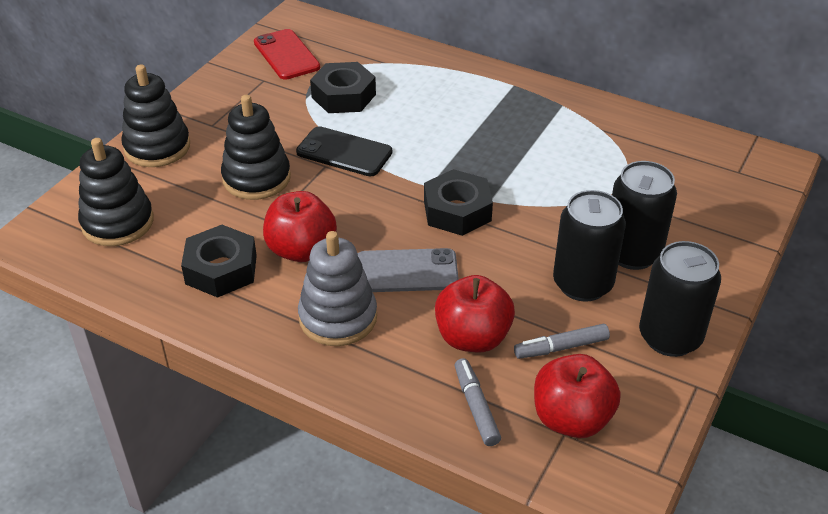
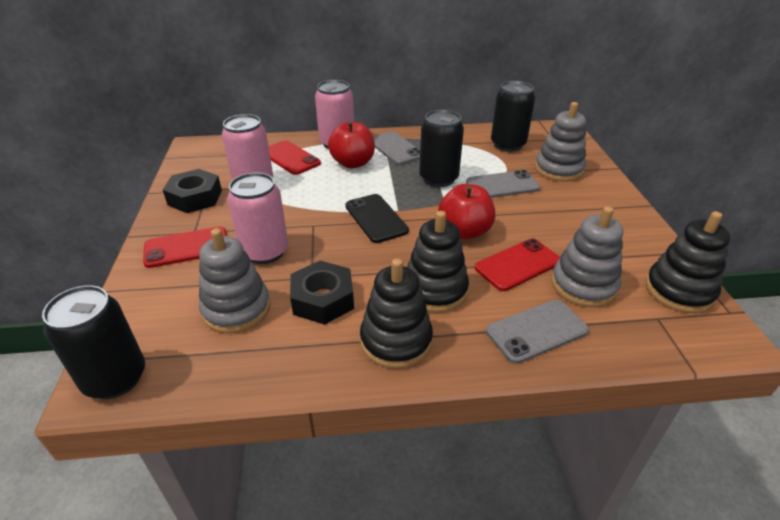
black nut: 3 -> 2
grey marker: 2 -> 0
grey phone: 1 -> 3
grey stacking toy: 1 -> 3
pink can: 0 -> 3
red apple: 3 -> 2
red phone: 1 -> 3

